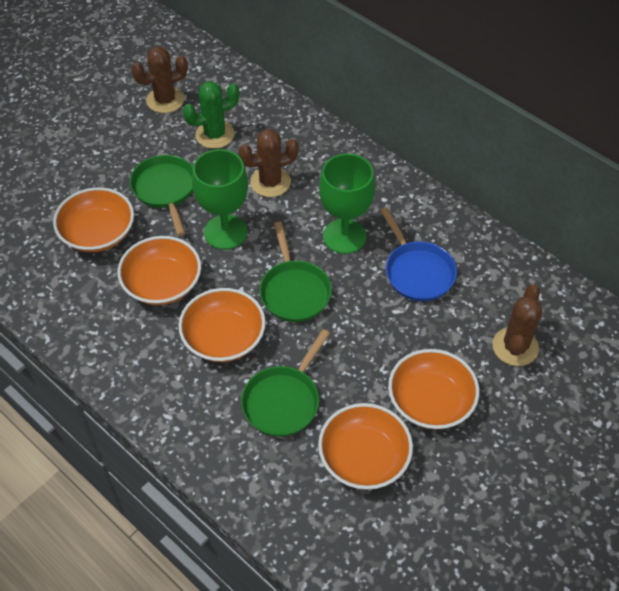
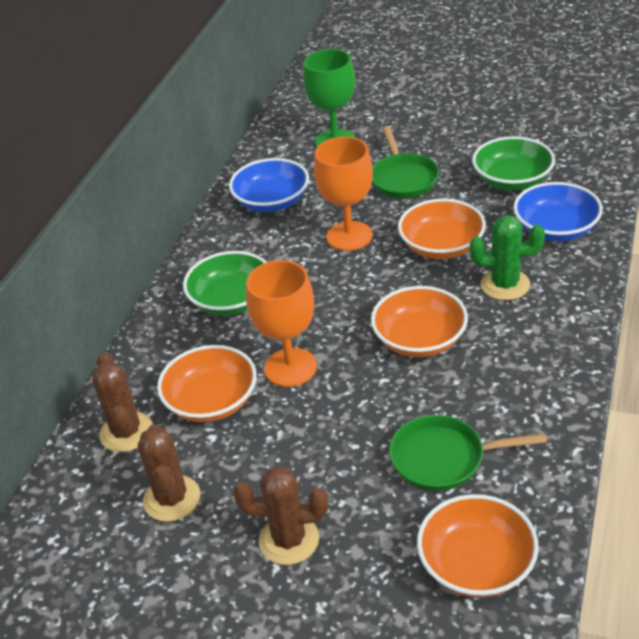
blue bowl: 0 -> 2
blue pan: 1 -> 0
green bowl: 0 -> 2
green goblet: 2 -> 1
green pan: 3 -> 2
orange bowl: 5 -> 4
orange goblet: 0 -> 2

